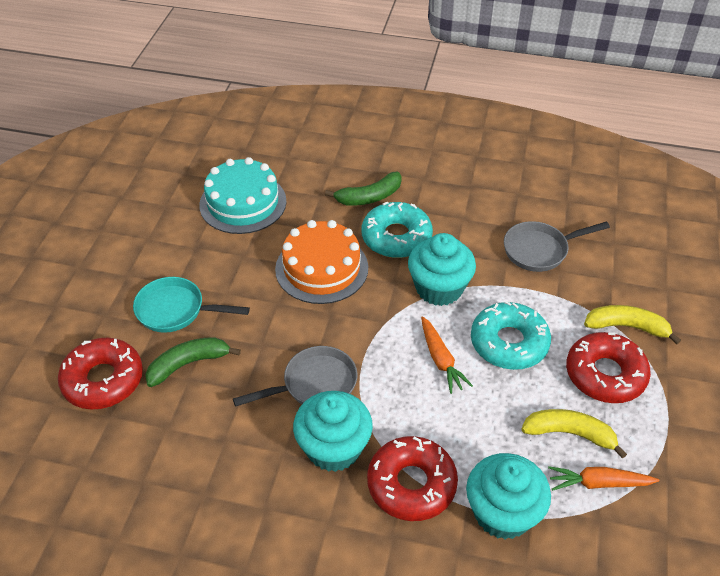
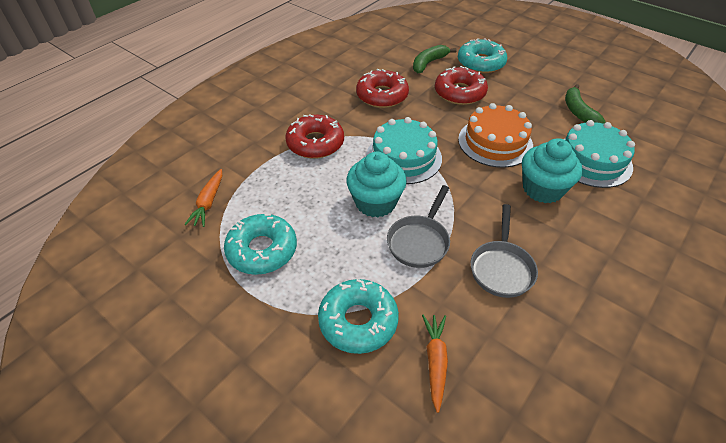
turquoise cake: 1 -> 2
turquoise cupcake: 3 -> 2
turquoise donut: 2 -> 3
turquoise pan: 1 -> 0
yellow banana: 2 -> 0

